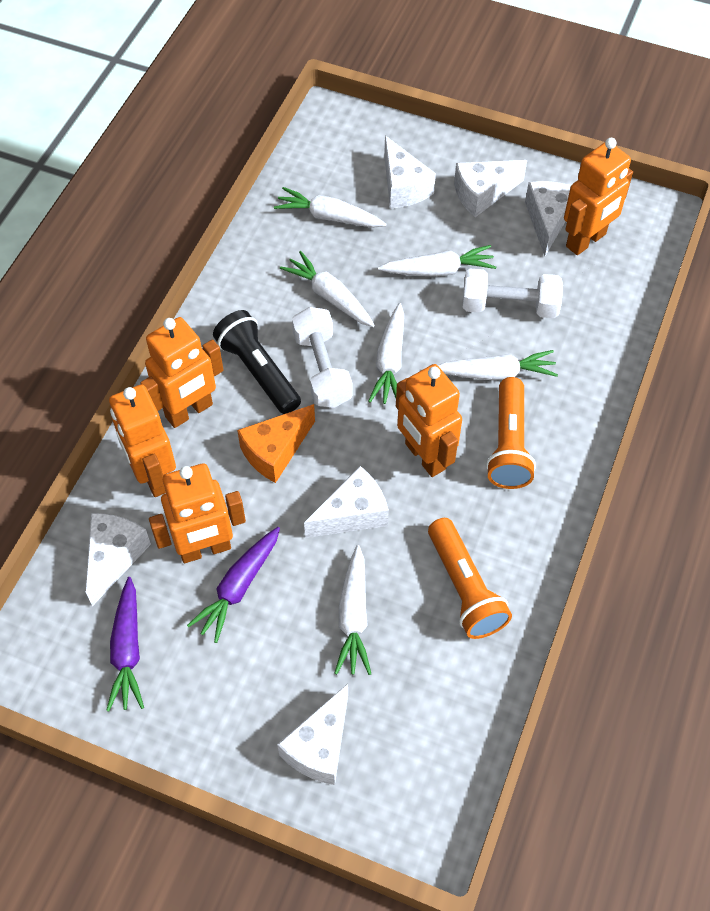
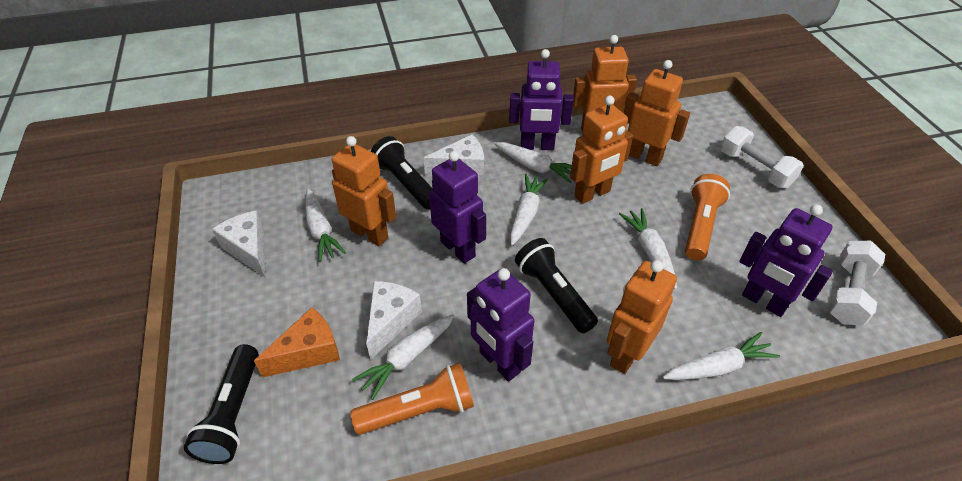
black flashlight: 1 -> 3
purple carrot: 2 -> 0
purple robot: 0 -> 4
white cheese: 6 -> 3

